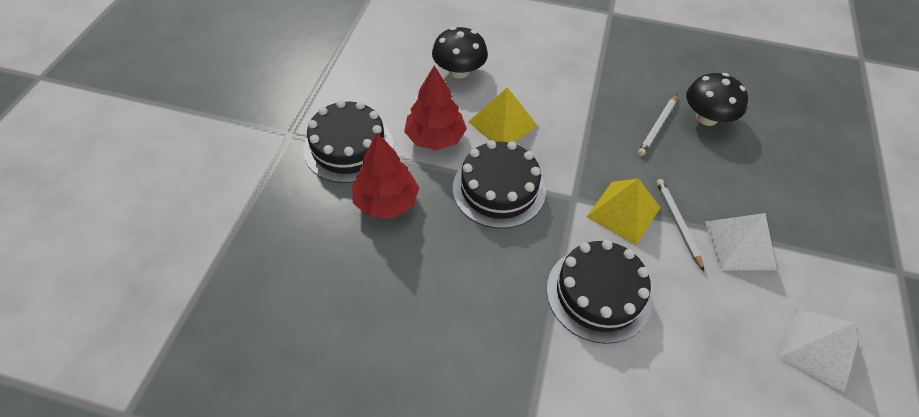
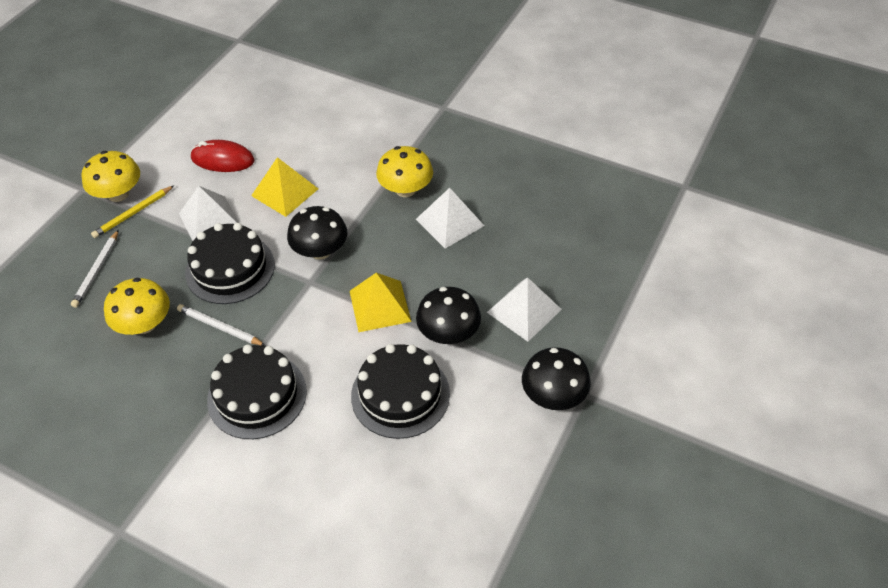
black mushroom: 2 -> 3
red mouse: 0 -> 1
red tree: 2 -> 0
white pyramid: 2 -> 3
yellow mushroom: 0 -> 3
yellow pencil: 0 -> 1

